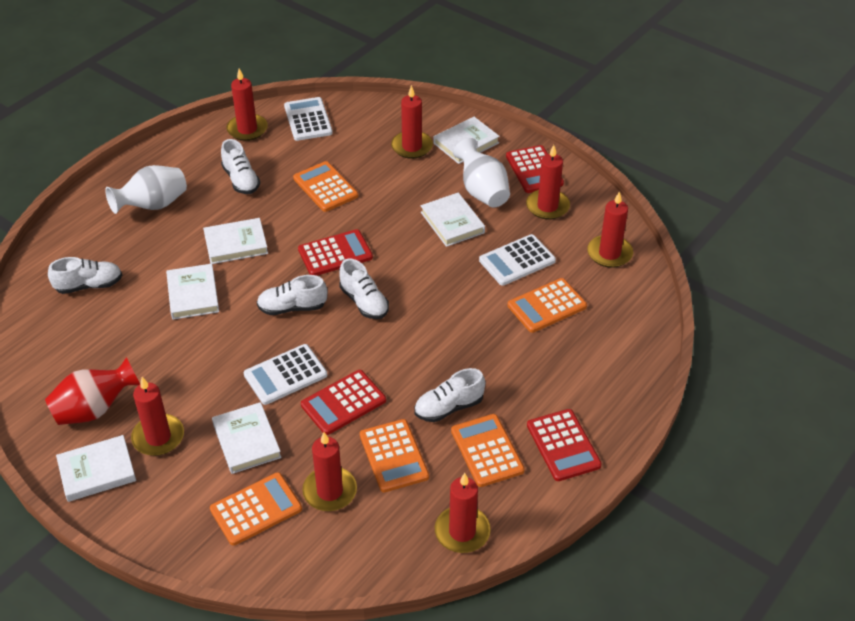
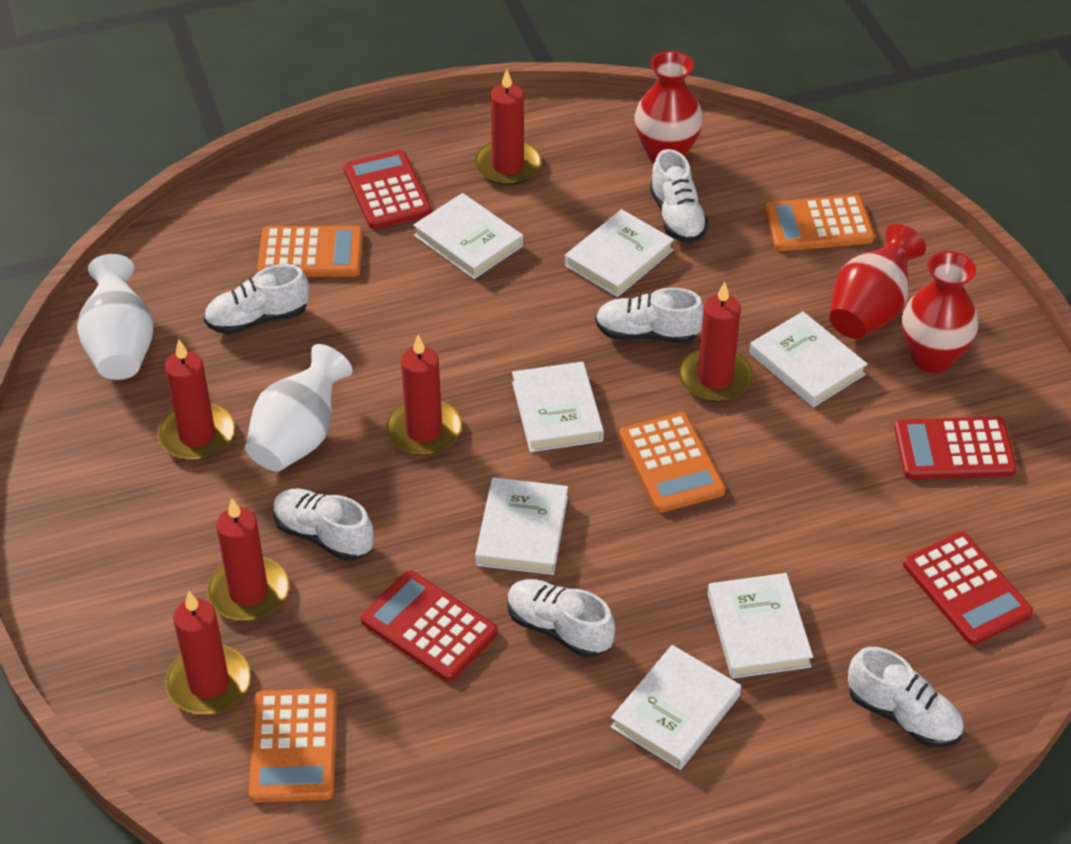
orange calculator: 5 -> 4
red candle: 7 -> 6
red vase: 1 -> 3
white book: 6 -> 7
white calculator: 3 -> 0
white shoe: 5 -> 6

